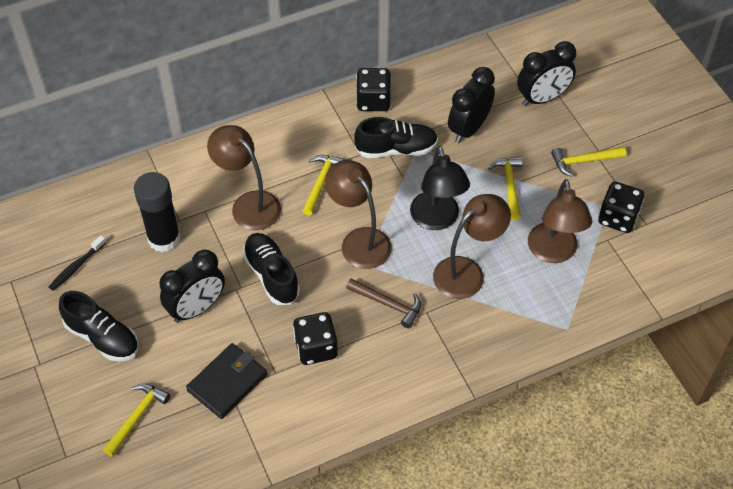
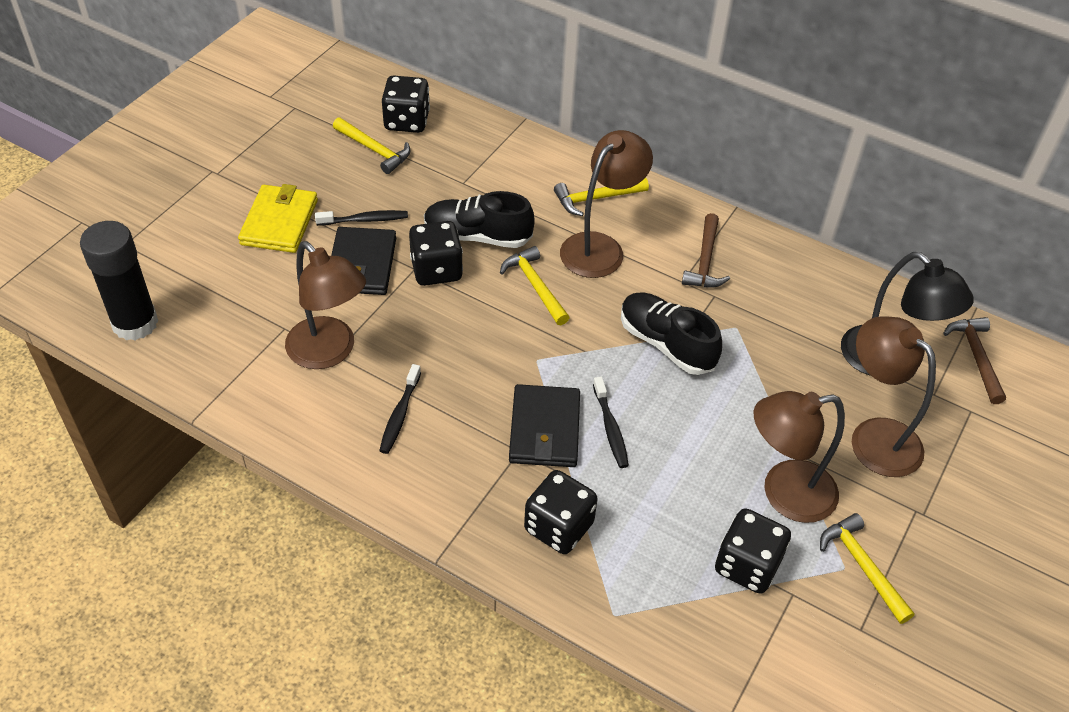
black clock: 3 -> 0
black dice: 3 -> 4
black shoe: 3 -> 2
black toothbrush: 1 -> 3
black wallet: 1 -> 2
brown hammer: 1 -> 2
yellow wallet: 0 -> 1

